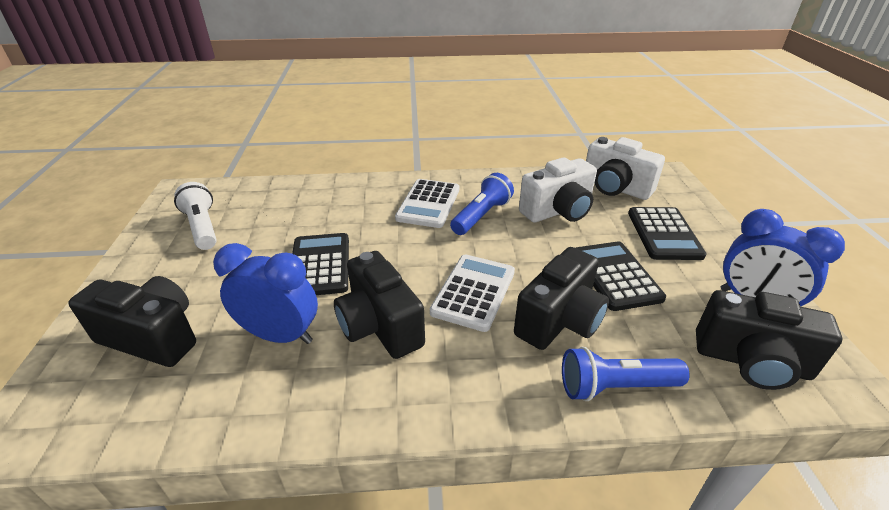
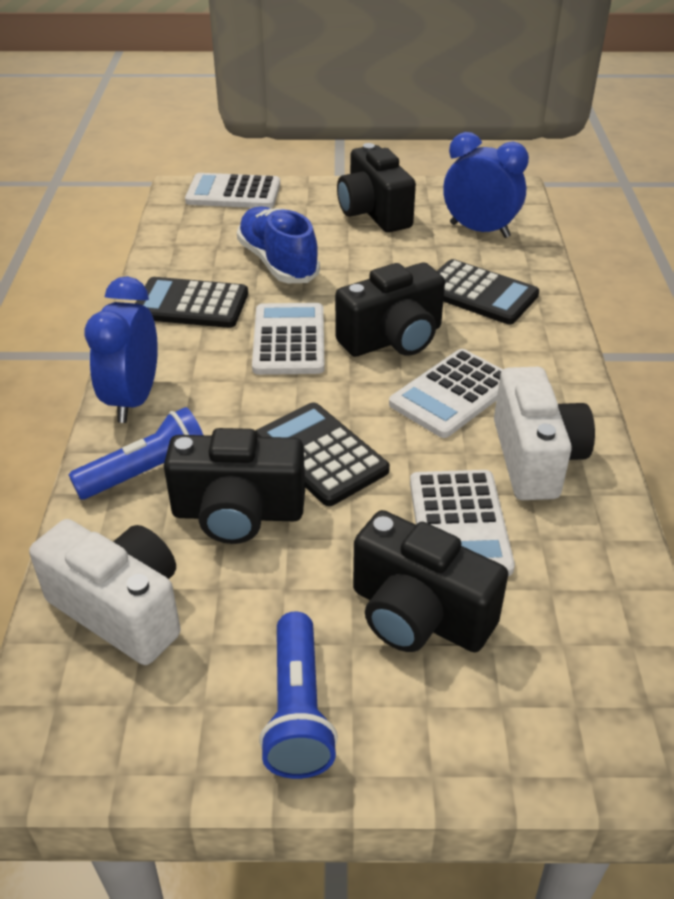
blue shoe: 0 -> 1
white calculator: 2 -> 4
white flashlight: 1 -> 0

